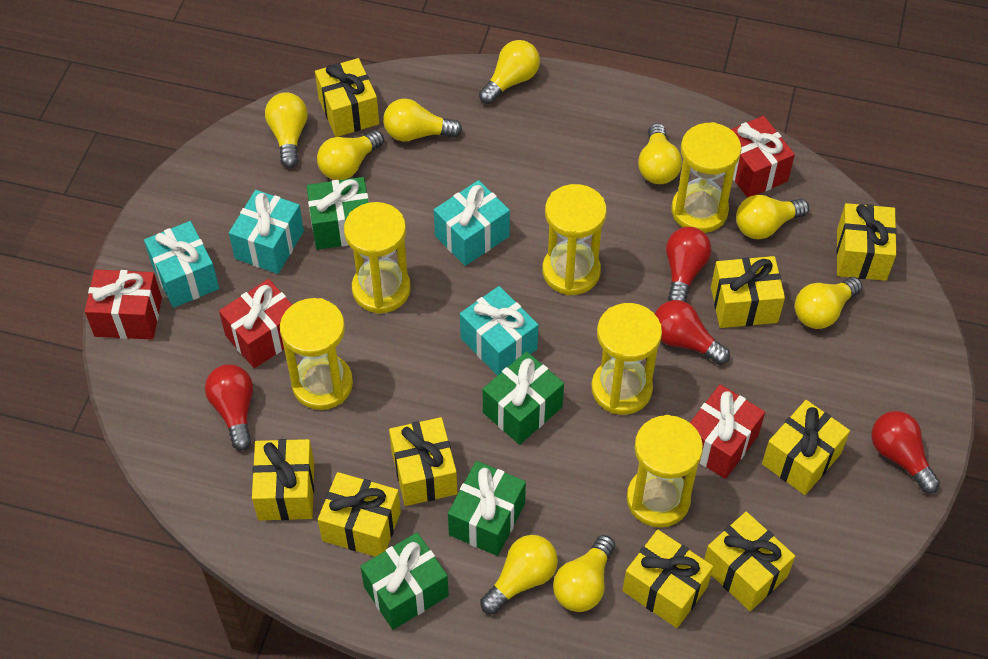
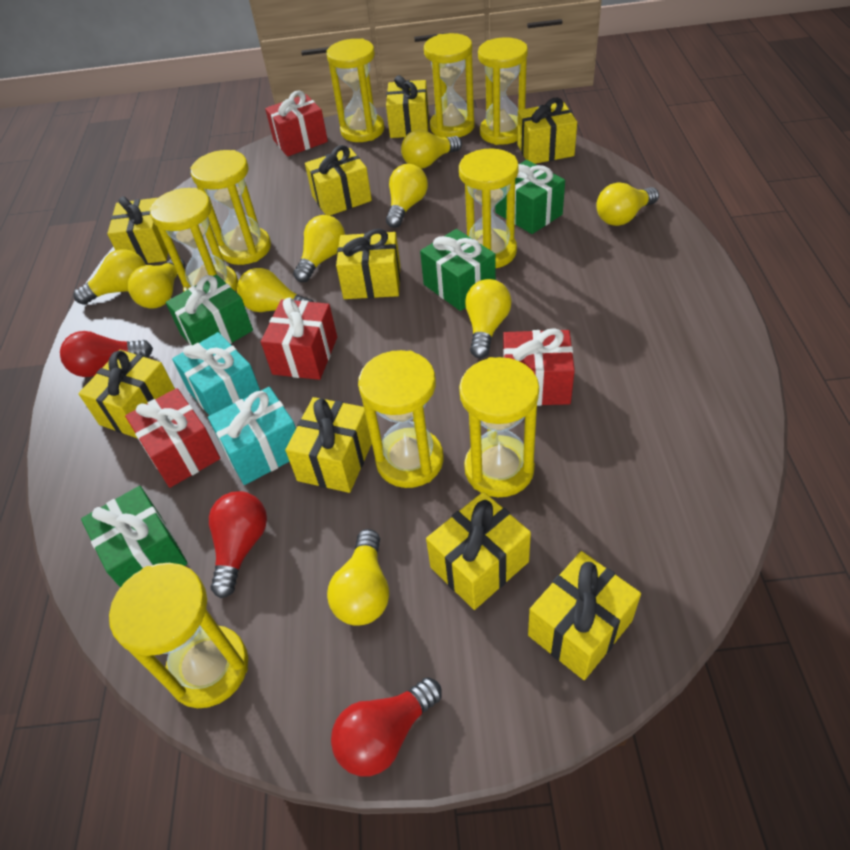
red light bulb: 4 -> 3
turquoise gift: 4 -> 2
yellow hourglass: 6 -> 9

